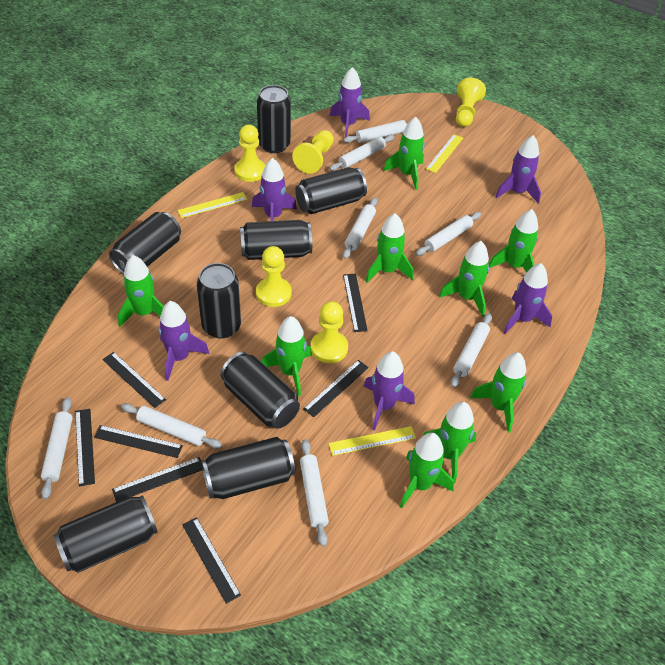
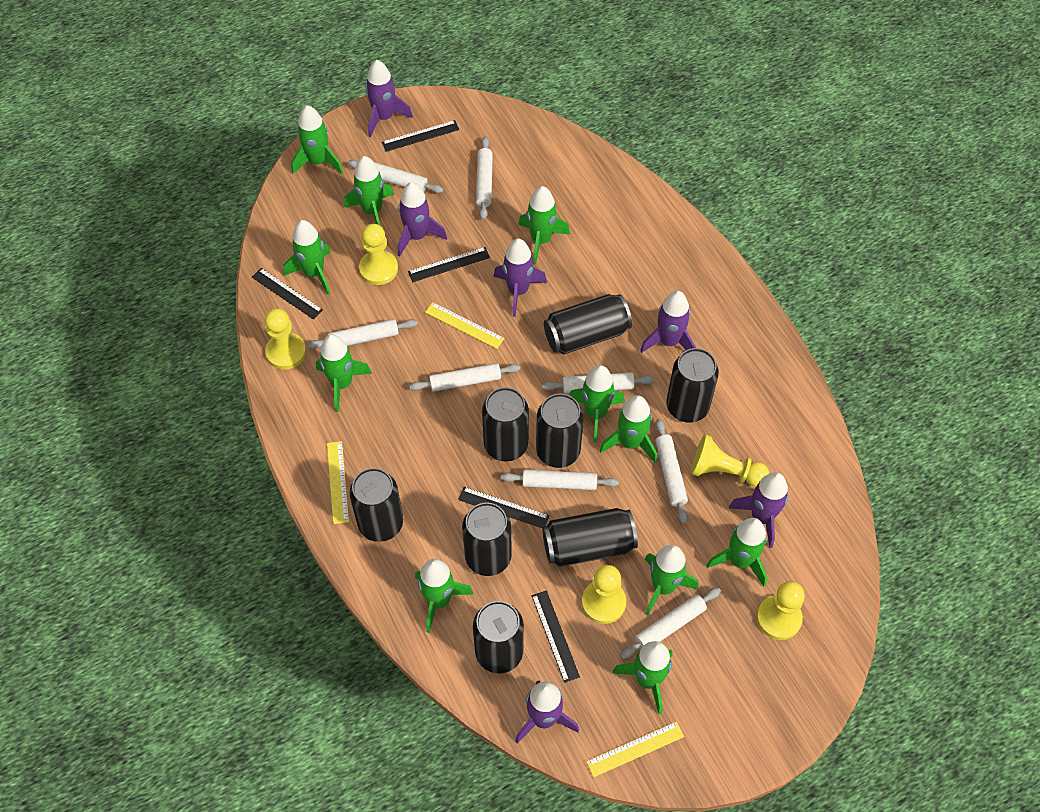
black ruler: 7 -> 5
green rocket: 9 -> 11

